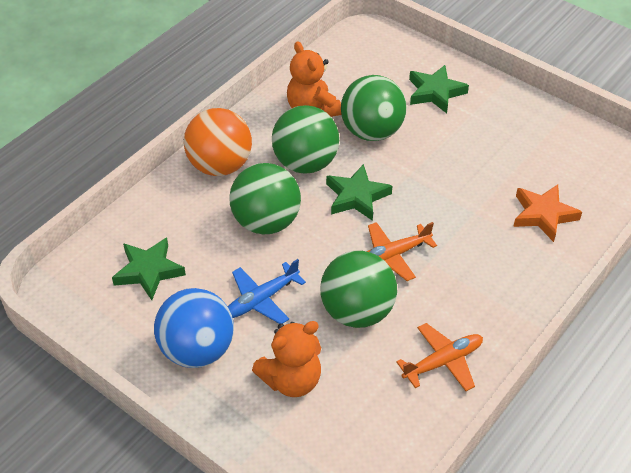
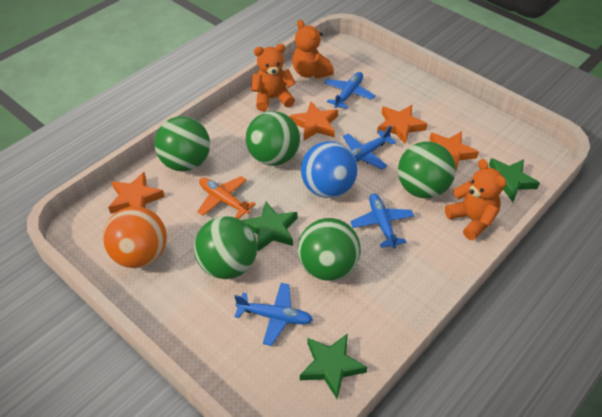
blue plane: 1 -> 4
green ball: 4 -> 5
orange plane: 2 -> 1
orange star: 1 -> 4
orange teddy bear: 2 -> 3

